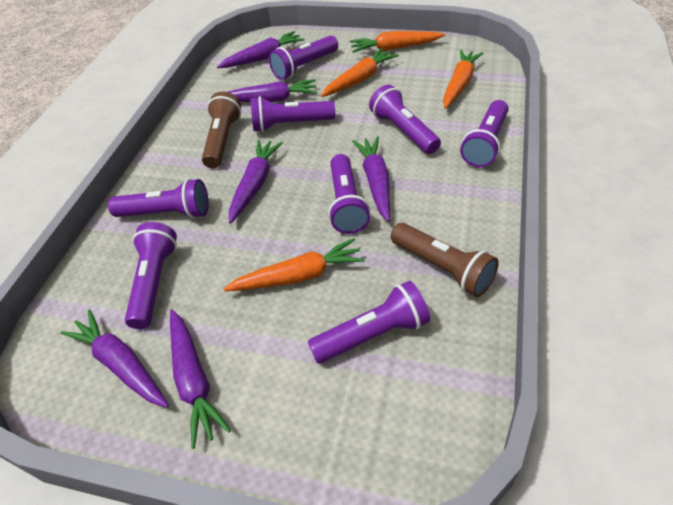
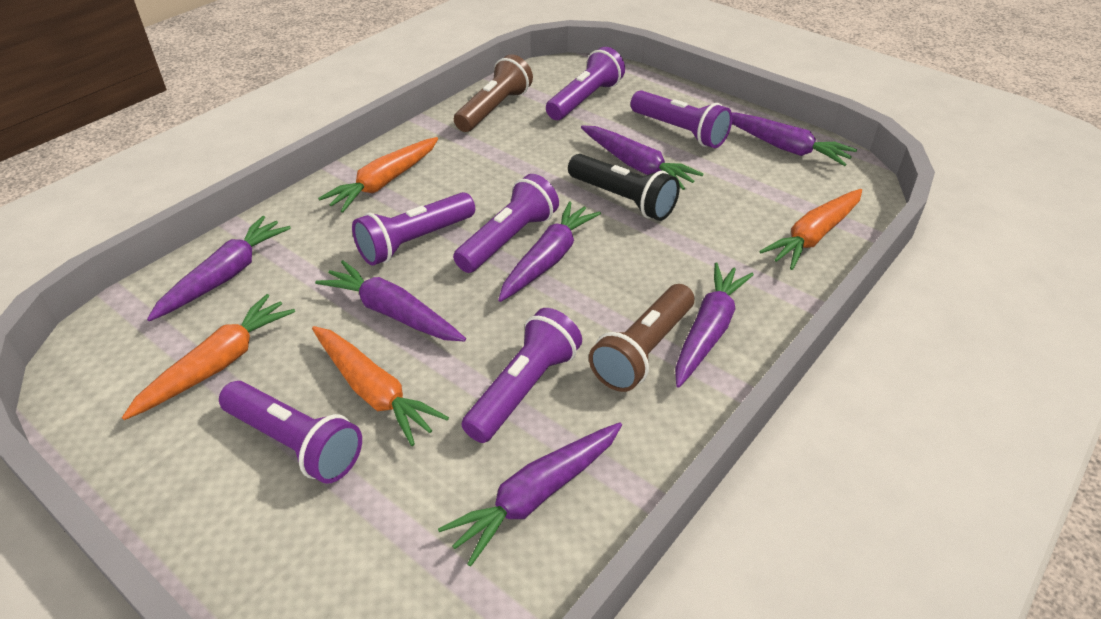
black flashlight: 0 -> 1
purple carrot: 6 -> 7
purple flashlight: 8 -> 6

